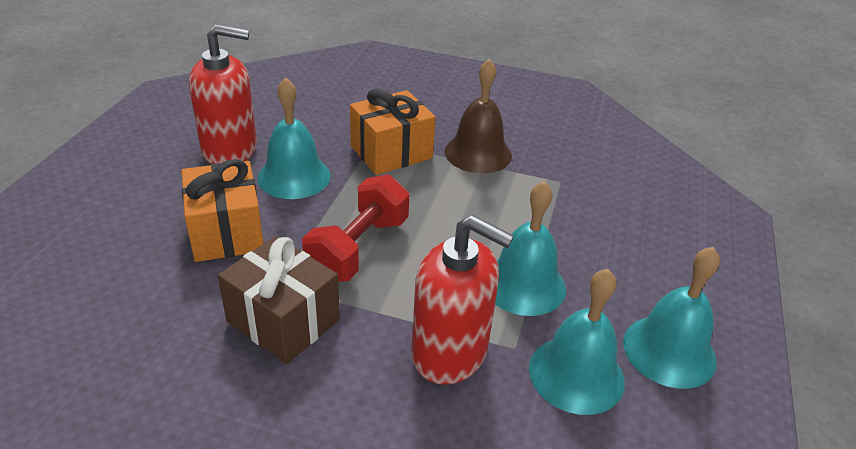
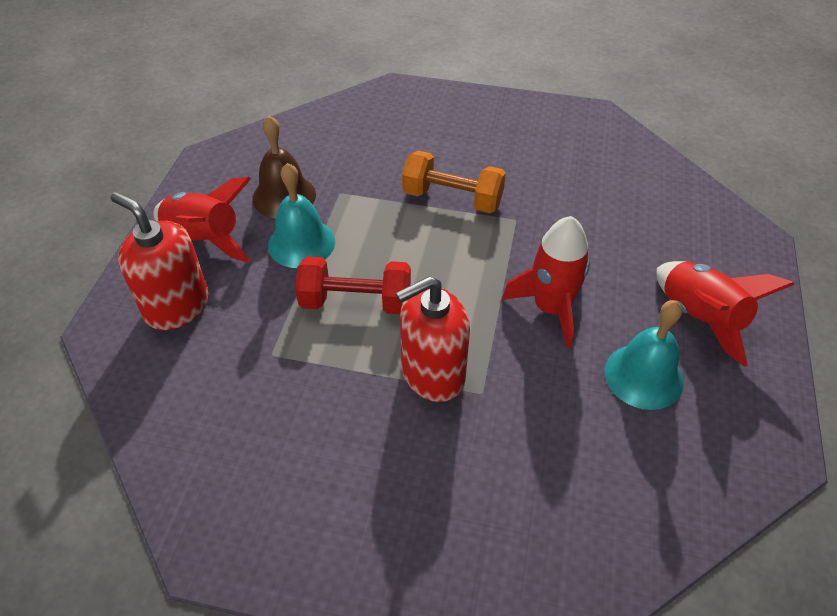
brown gift: 1 -> 0
orange dumbbell: 0 -> 1
orange gift: 2 -> 0
red rocket: 0 -> 3
turquoise bell: 4 -> 2

